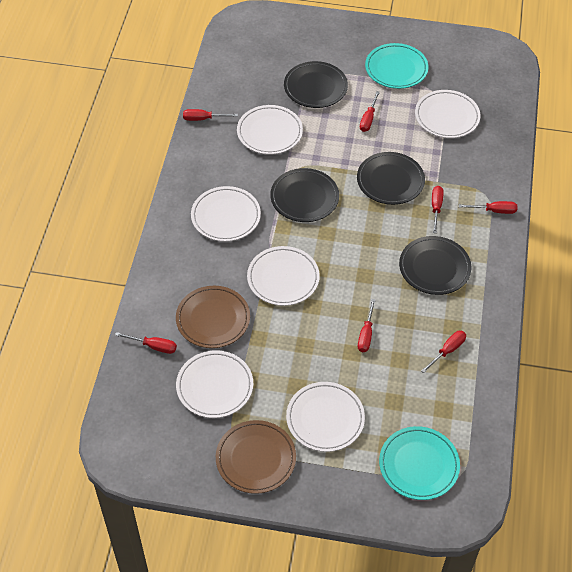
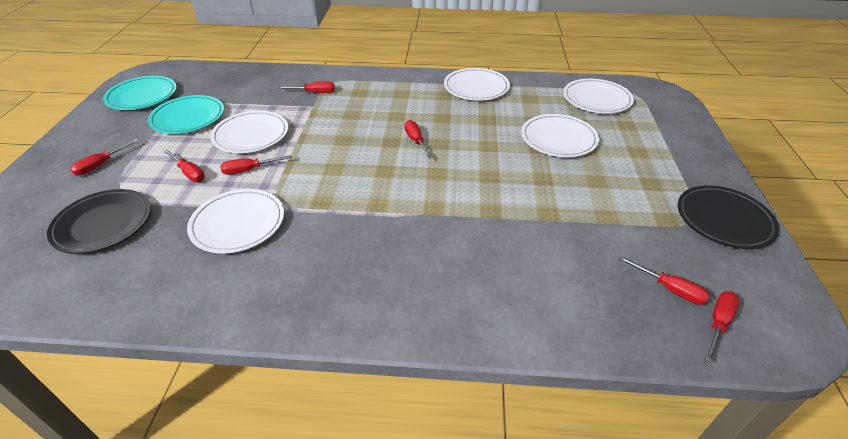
black plate: 4 -> 2
brown plate: 2 -> 0
white plate: 6 -> 5

